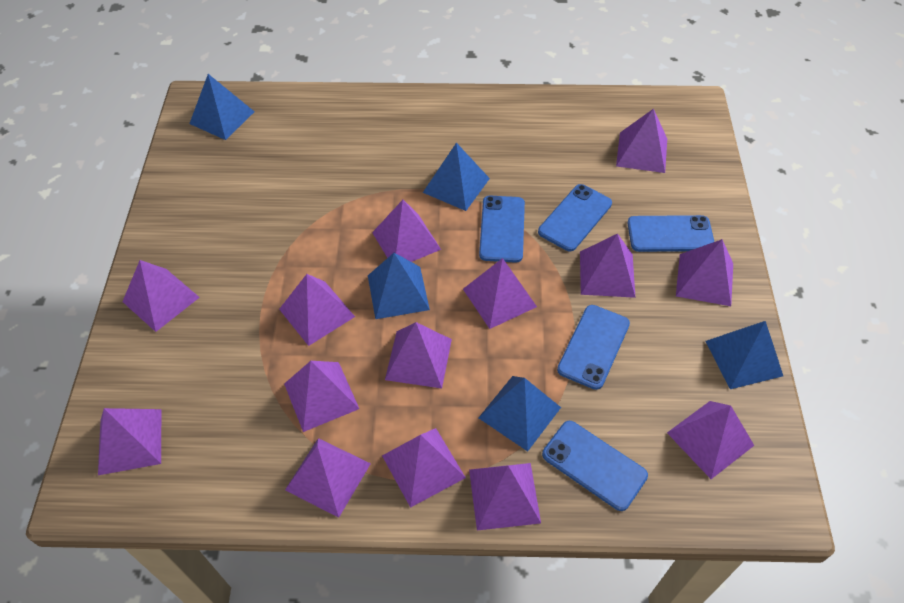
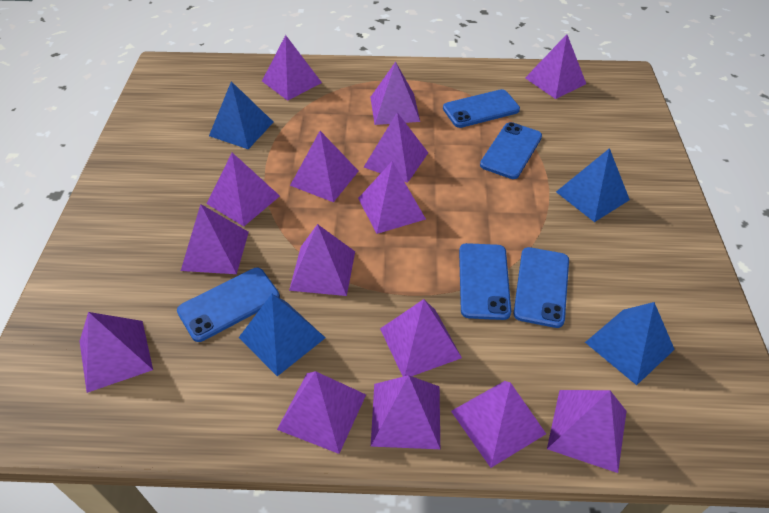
blue pyramid: 5 -> 4
purple pyramid: 14 -> 15

